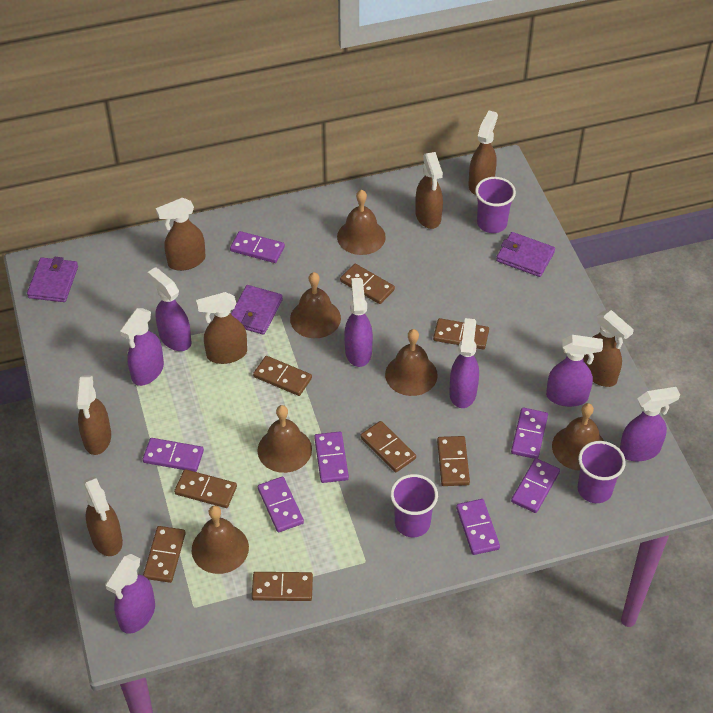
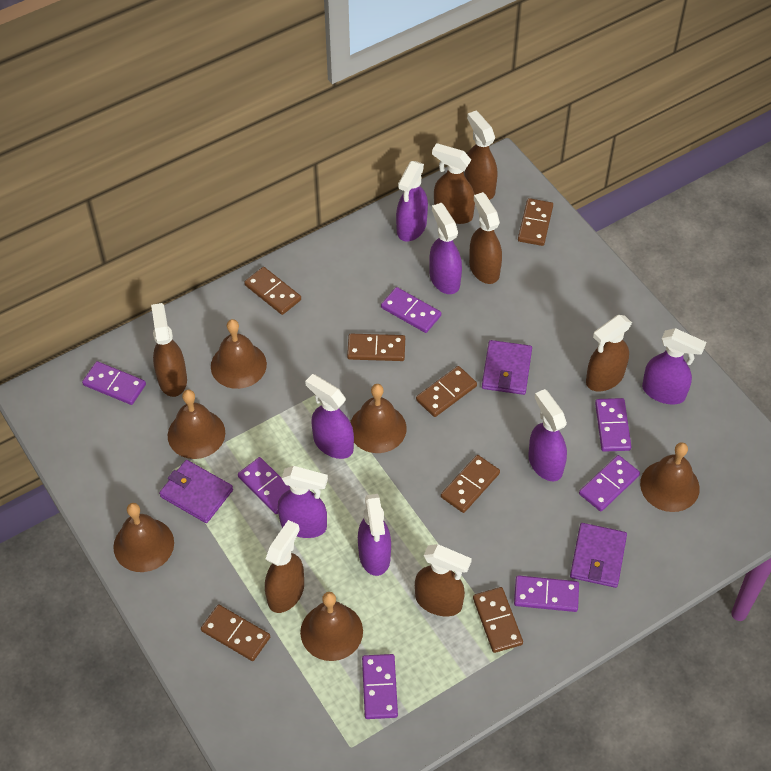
brown domino: 8 -> 7
purple cup: 3 -> 0

